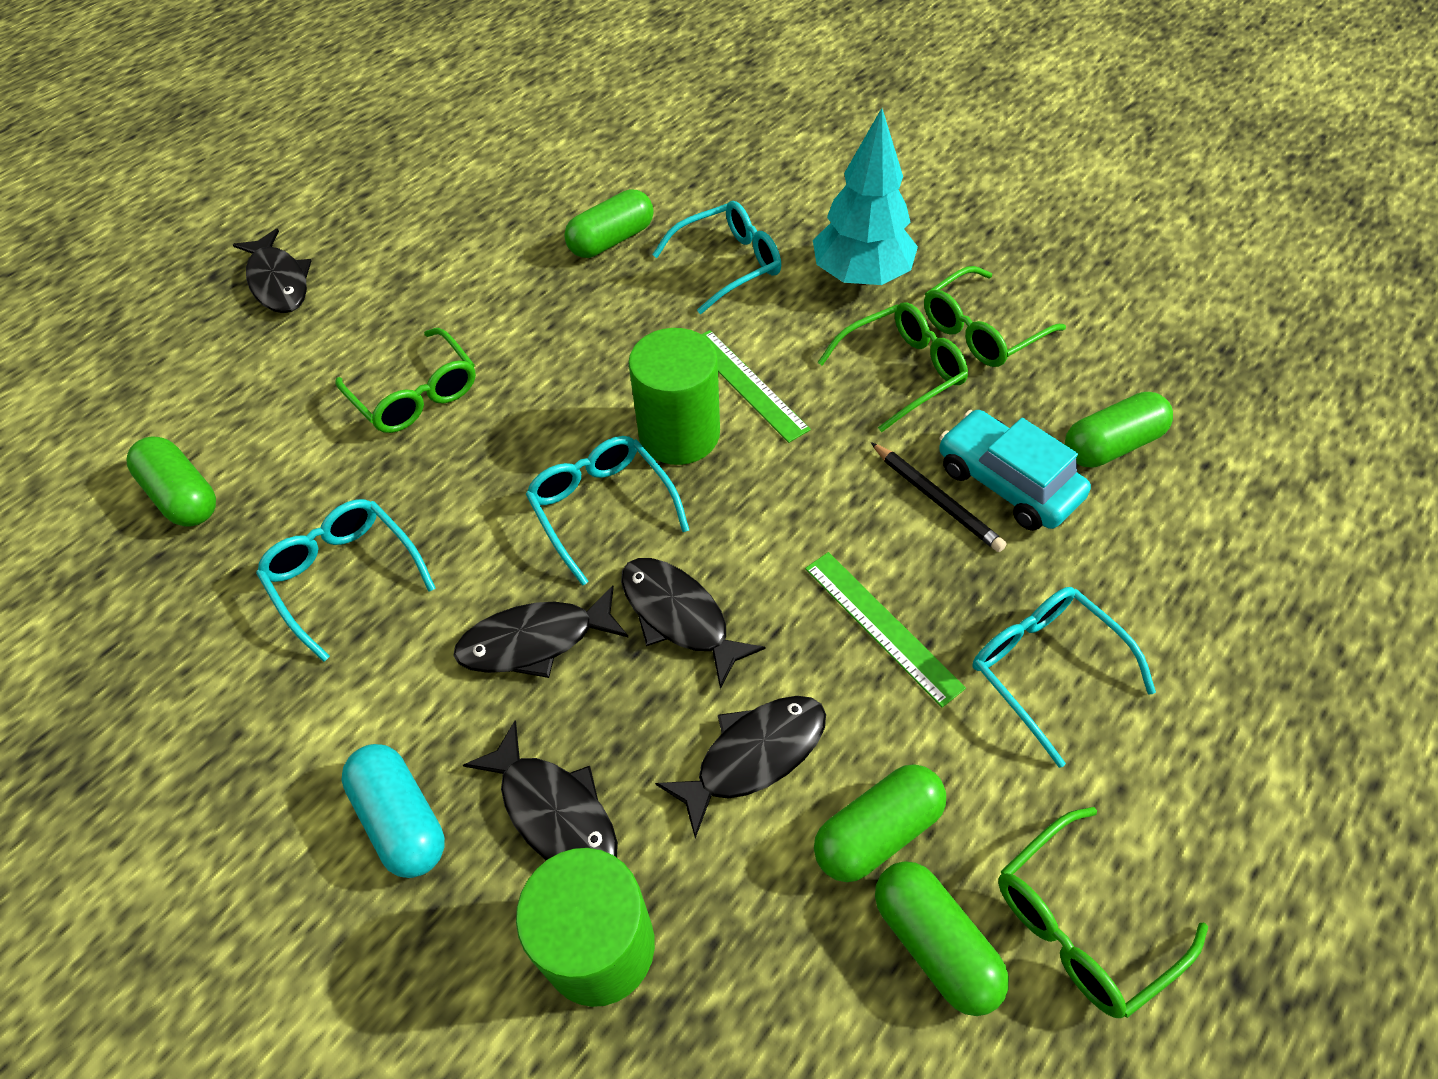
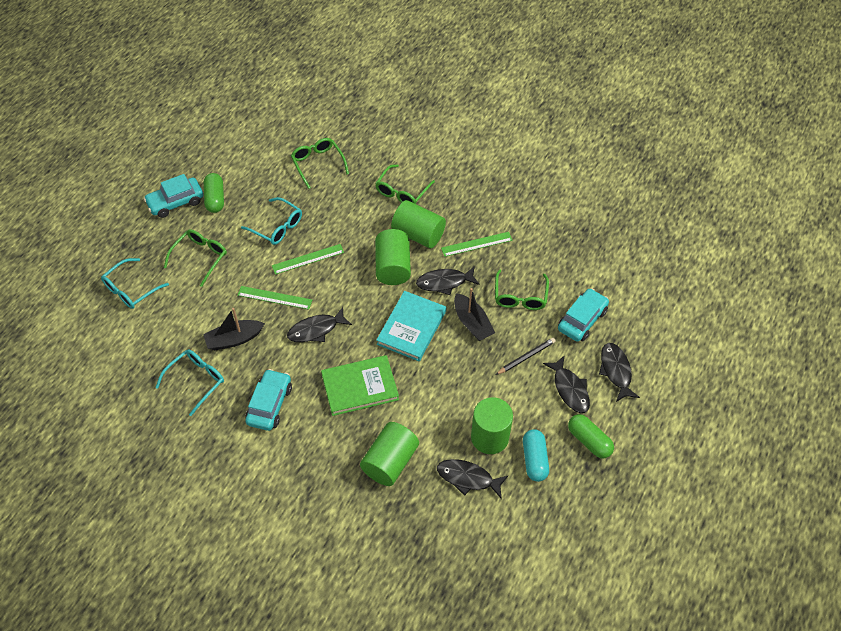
black boat: 0 -> 2
green book: 0 -> 1
green capsule: 5 -> 2
green cylinder: 2 -> 4
green ruler: 2 -> 3
turquoise book: 0 -> 1
turquoise car: 1 -> 3
turquoise glasses: 4 -> 3
turquoise tree: 1 -> 0

